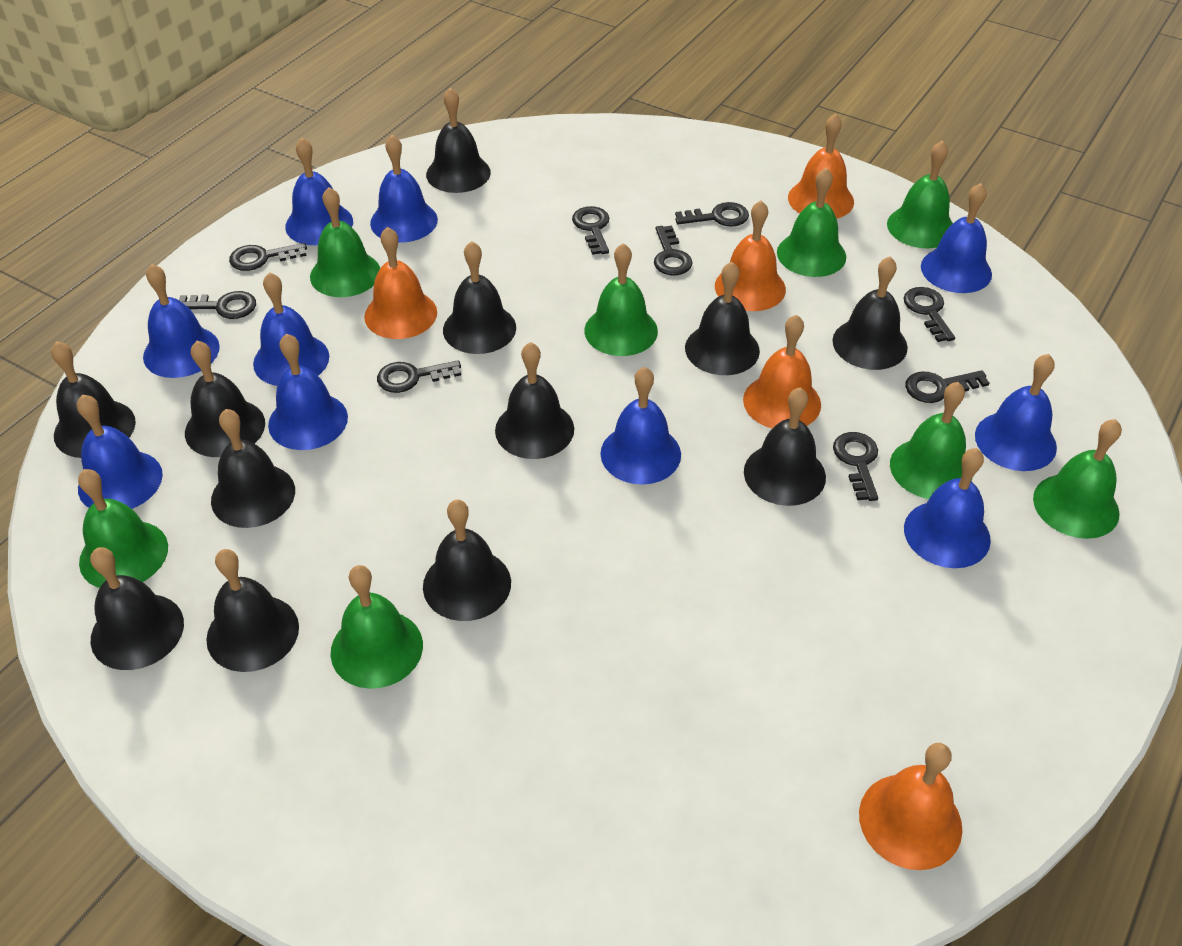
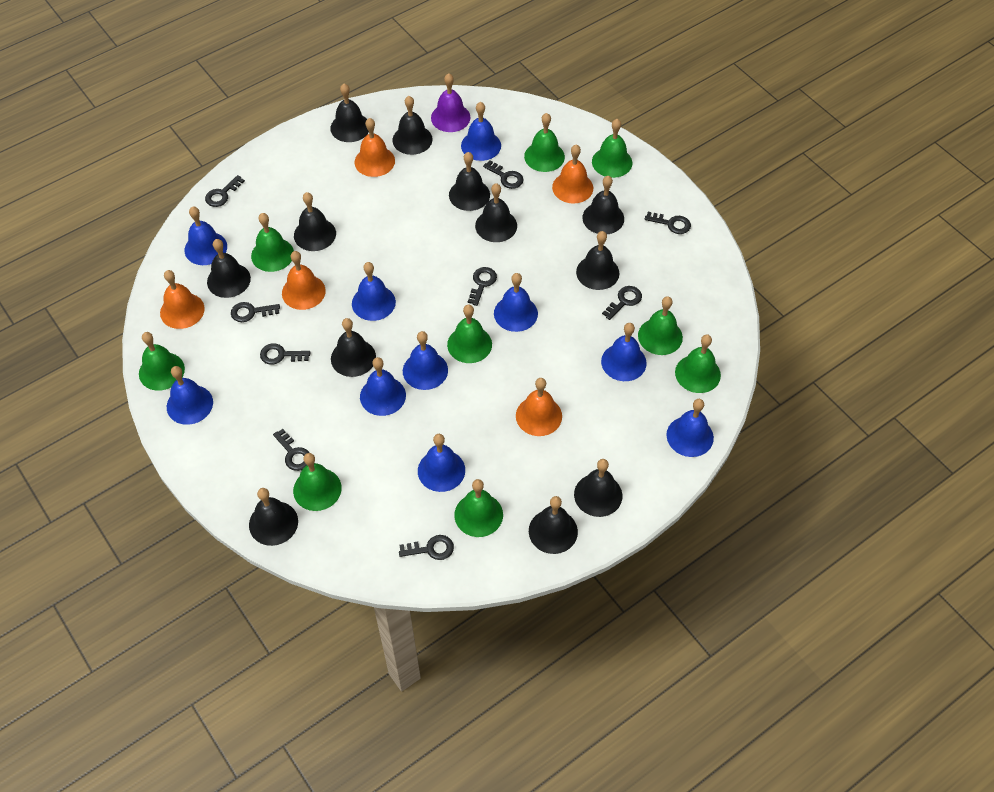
green bell: 8 -> 9
purple bell: 0 -> 1

